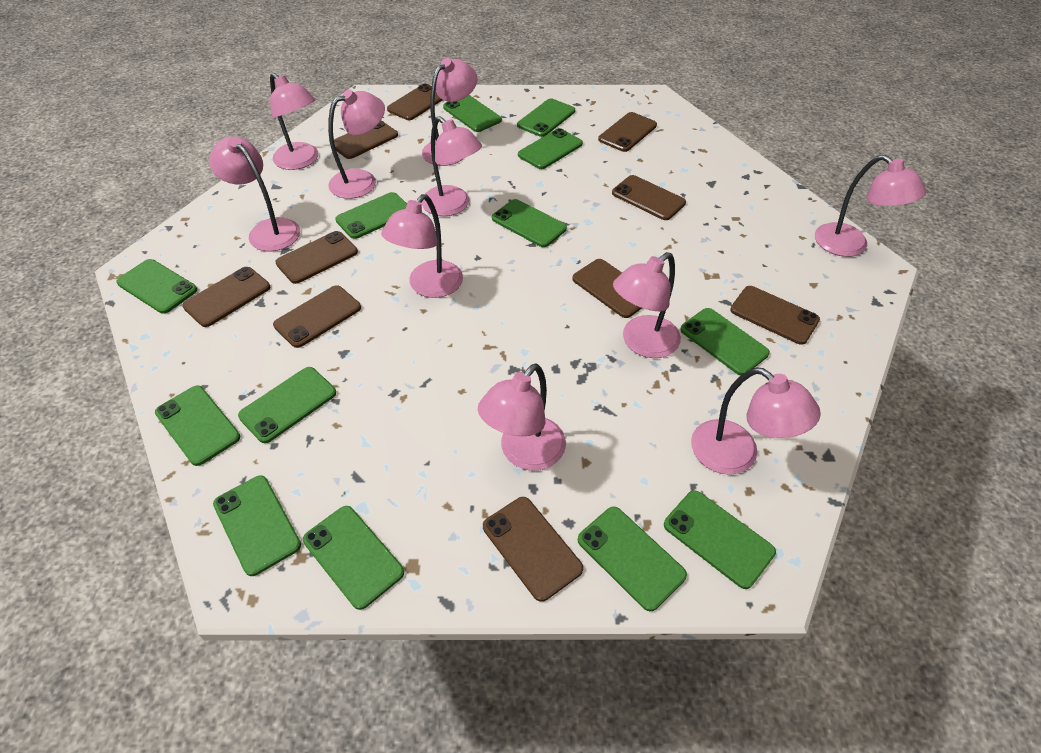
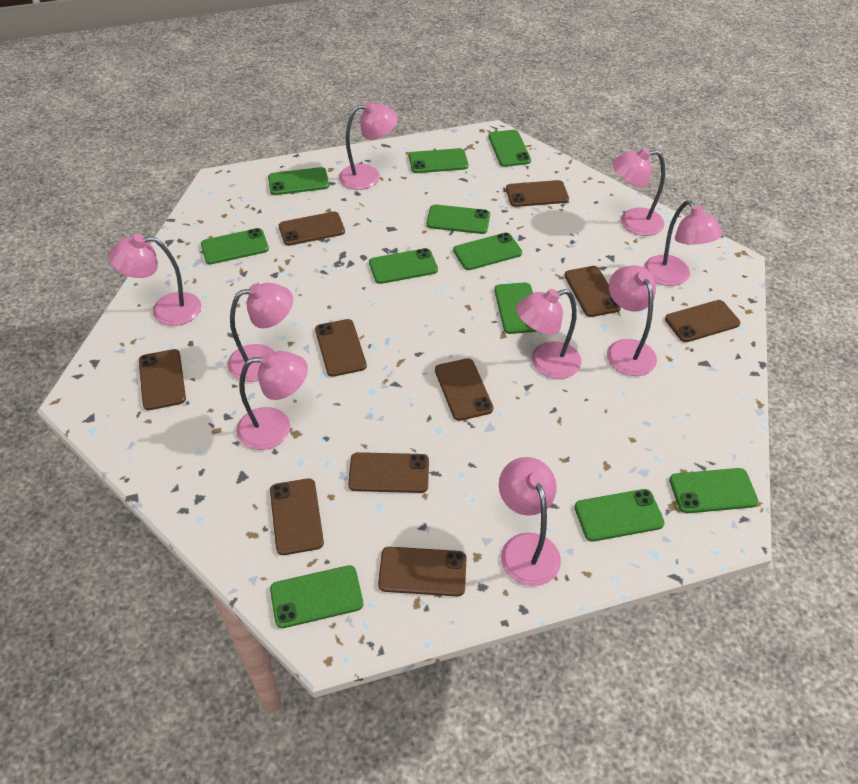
green phone: 13 -> 11
pink lamp: 10 -> 9

